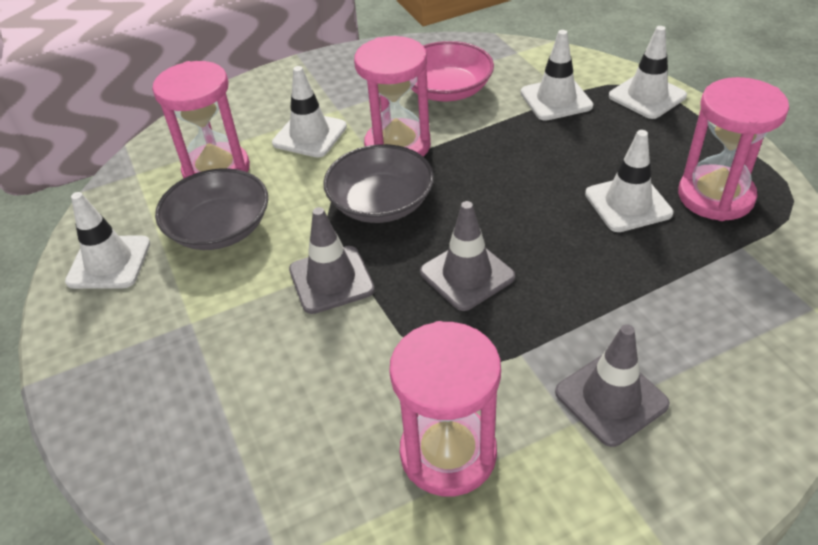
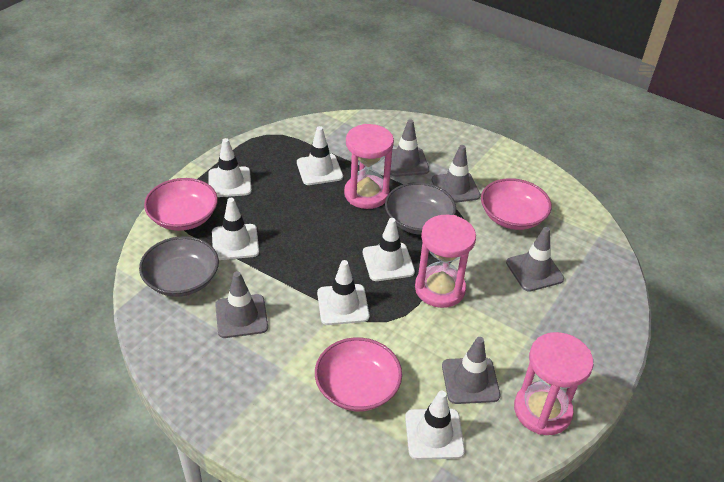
grey traffic cone: 3 -> 5
pink bowl: 1 -> 3
pink hourglass: 4 -> 3
white traffic cone: 5 -> 6

